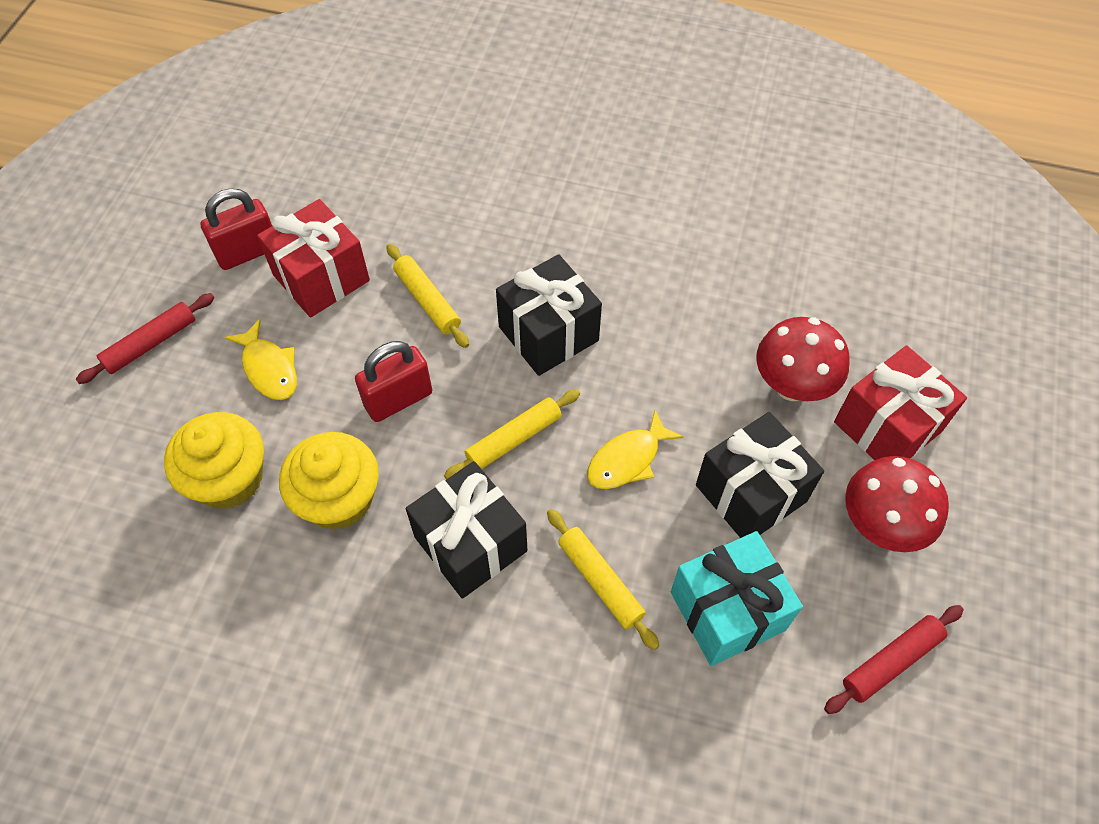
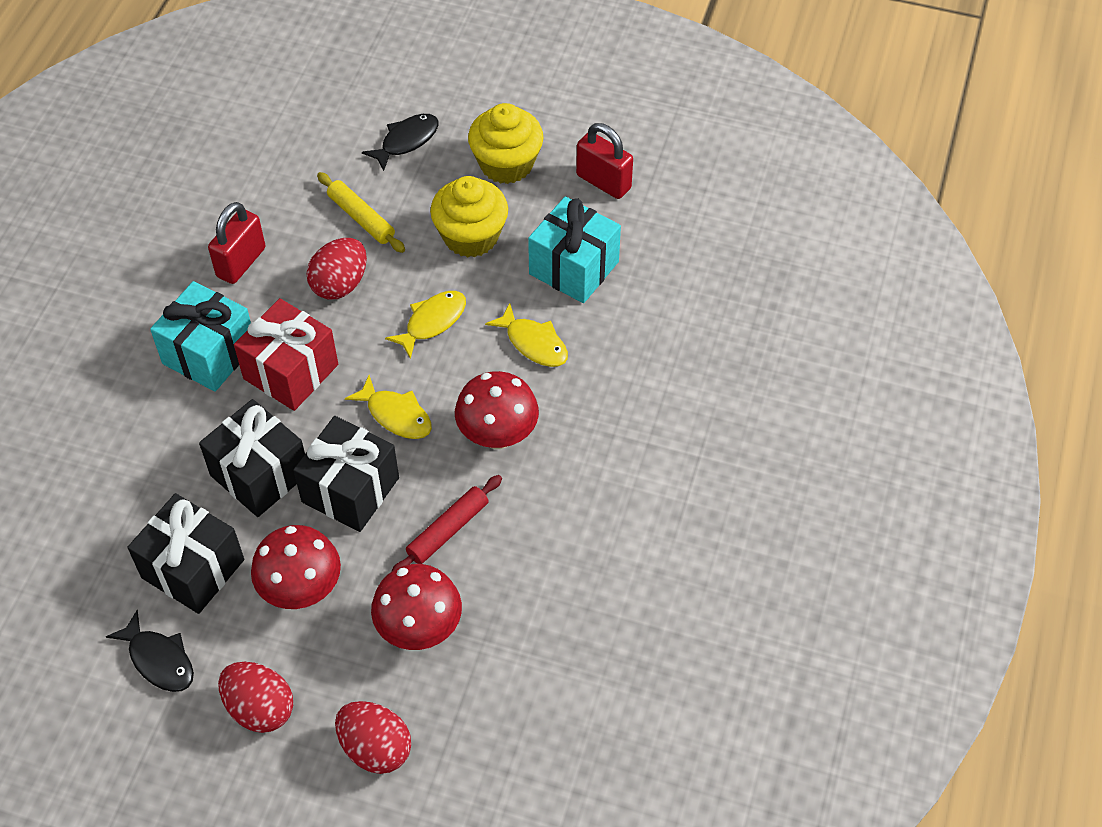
black fish: 0 -> 2
red egg: 0 -> 3
red gift: 2 -> 1
red mushroom: 2 -> 3
red rolling pin: 2 -> 1
turquoise gift: 1 -> 2
yellow fish: 2 -> 3
yellow rolling pin: 3 -> 1

